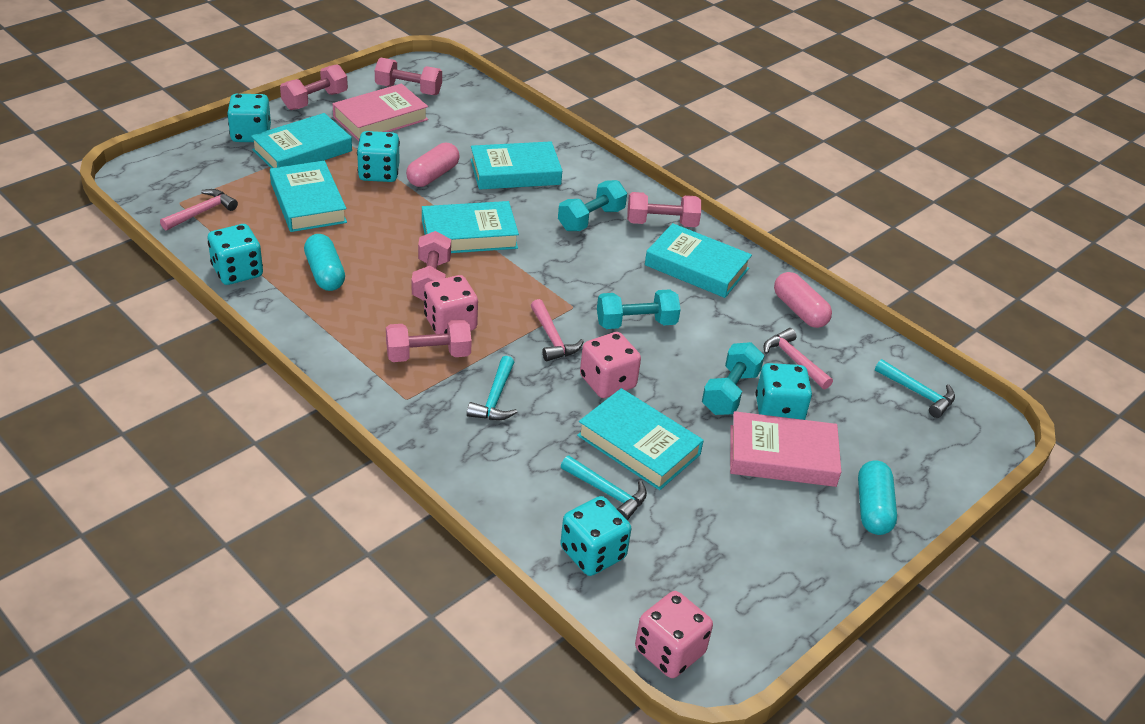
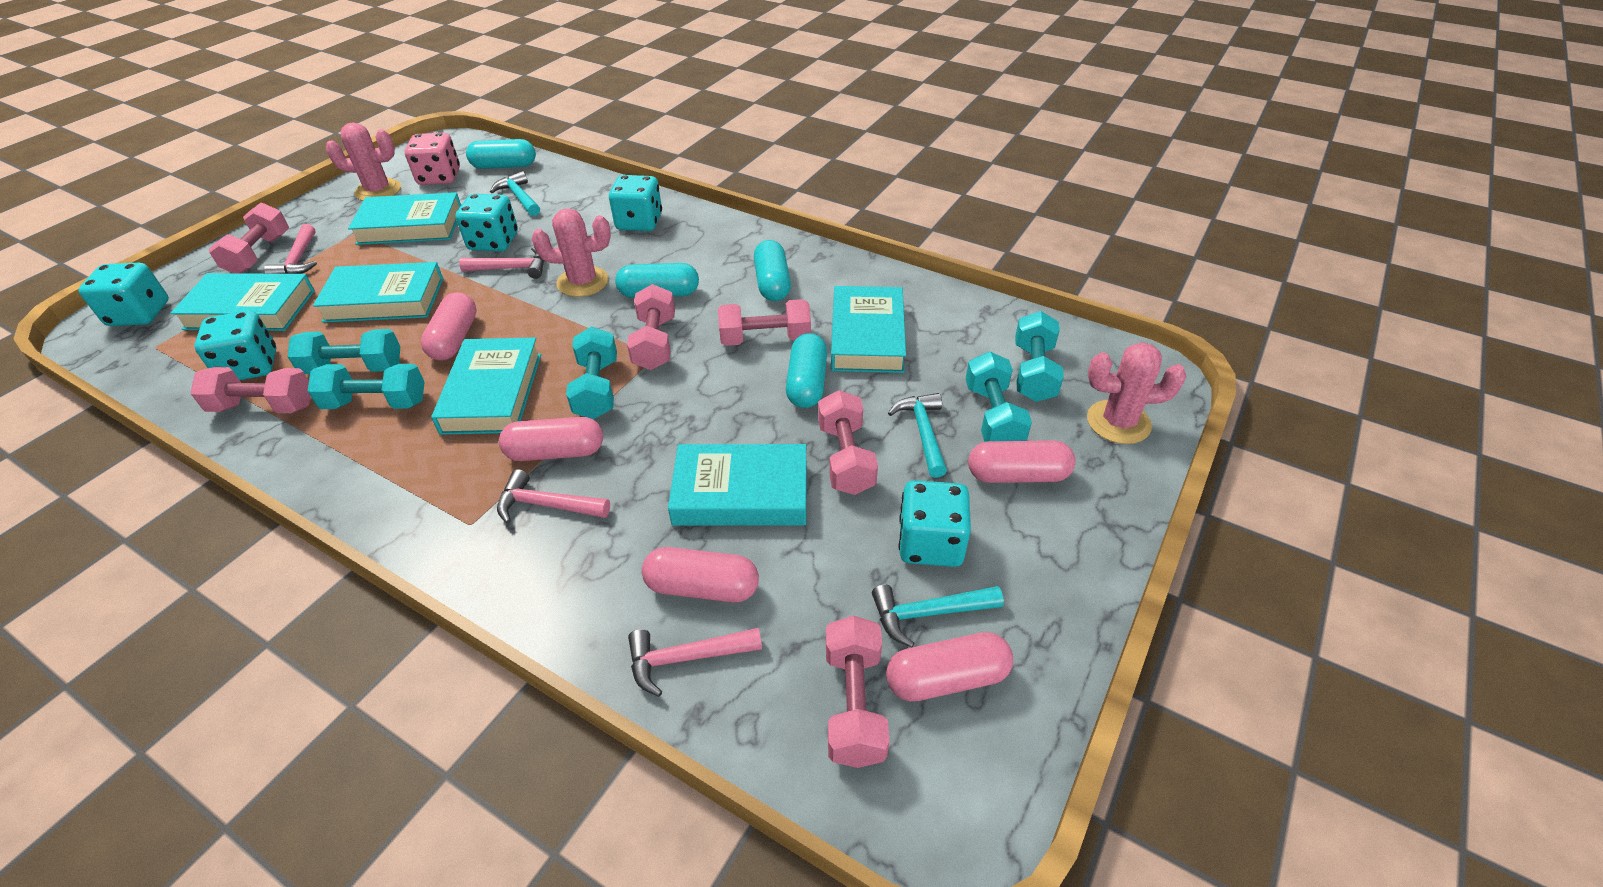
pink book: 2 -> 0
pink cactus: 0 -> 3
pink capsule: 2 -> 5
pink dice: 3 -> 1
pink dumbbell: 5 -> 6
pink hammer: 3 -> 4
turquoise capsule: 2 -> 4
turquoise dumbbell: 3 -> 5

